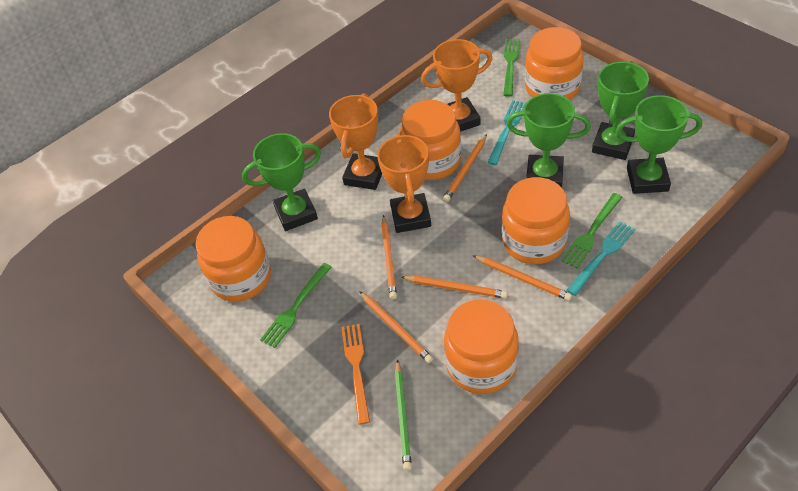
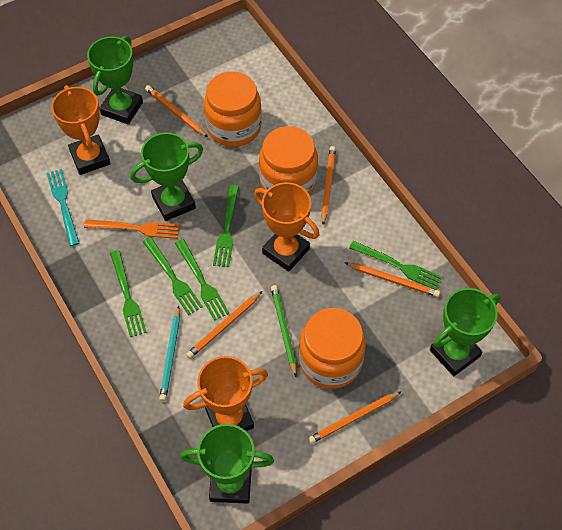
green fork: 3 -> 5
orange jar: 5 -> 3
turquoise fork: 2 -> 1
turquoise pencil: 0 -> 1

